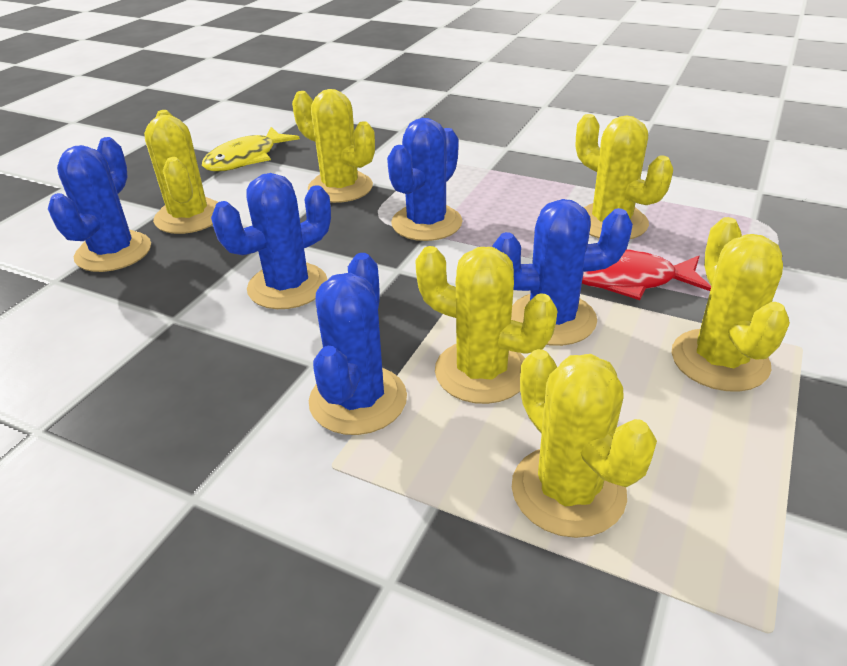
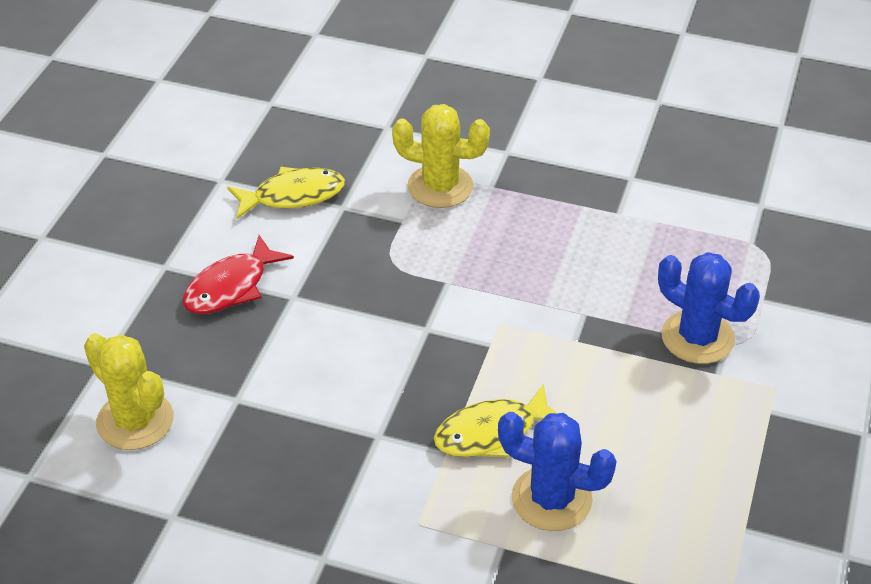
blue cactus: 5 -> 2
yellow cactus: 6 -> 2
yellow fish: 1 -> 2

